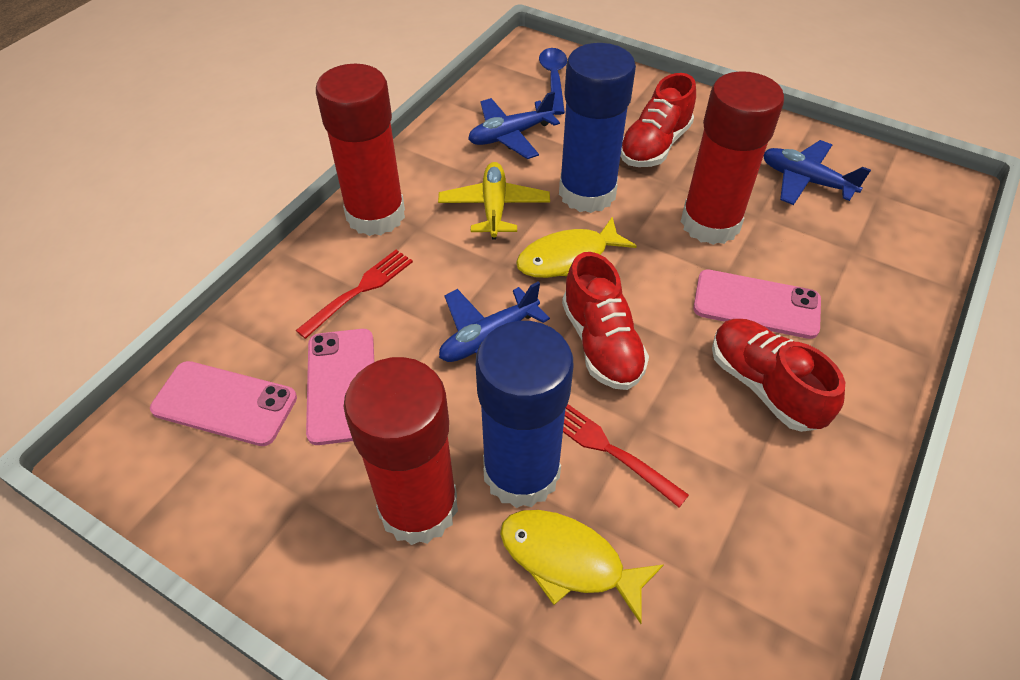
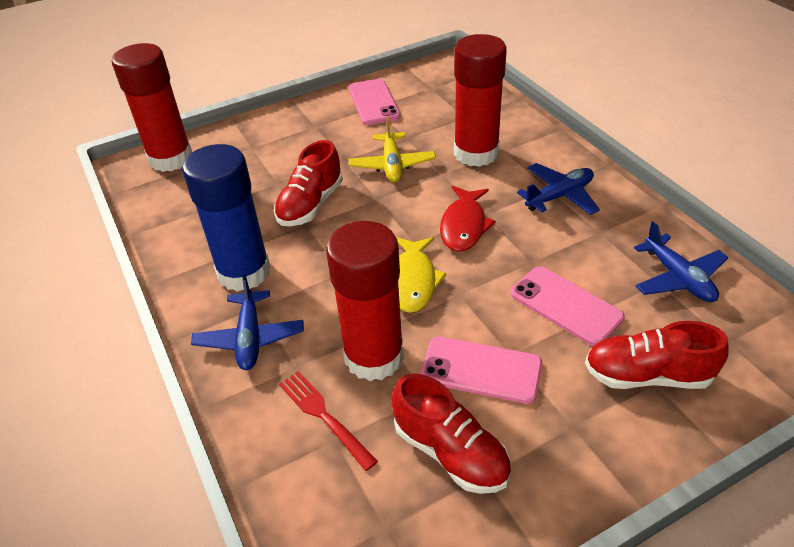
blue glue stick: 2 -> 1
blue spoon: 1 -> 0
red fish: 0 -> 1
red fork: 2 -> 1
yellow fish: 2 -> 1

